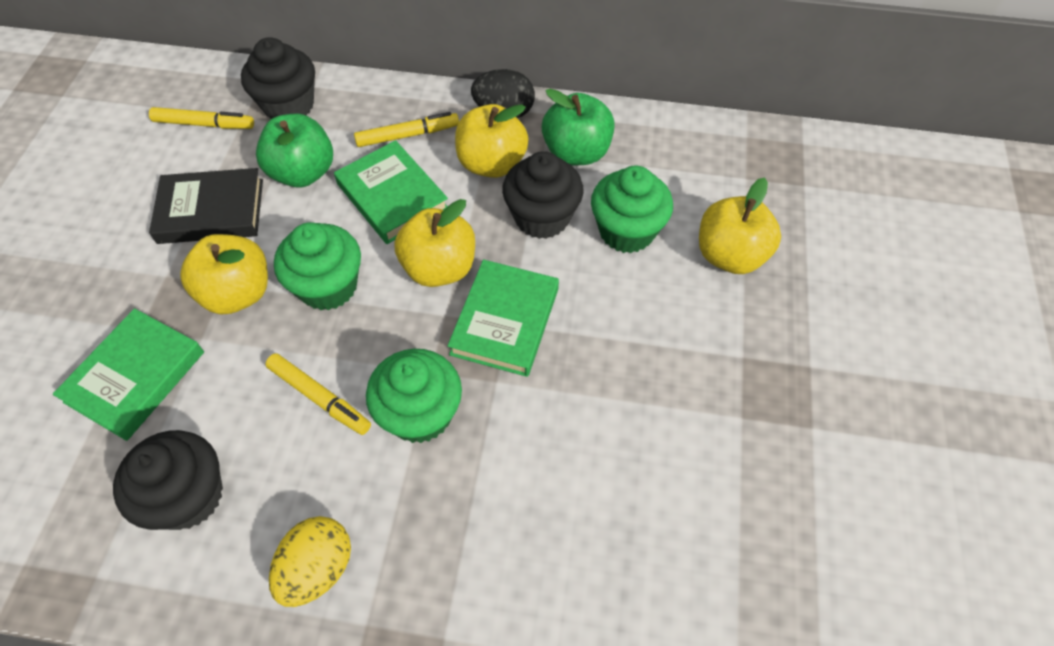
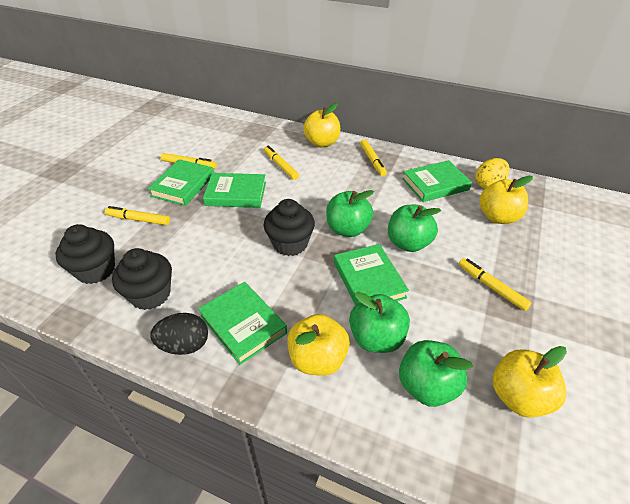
black book: 1 -> 0
green apple: 2 -> 4
green book: 3 -> 5
green cupcake: 3 -> 0
yellow marker: 3 -> 5

